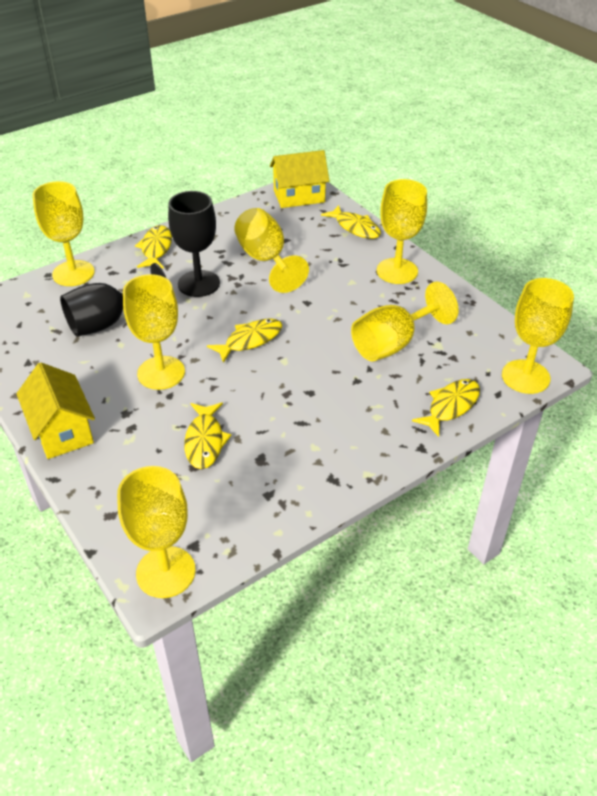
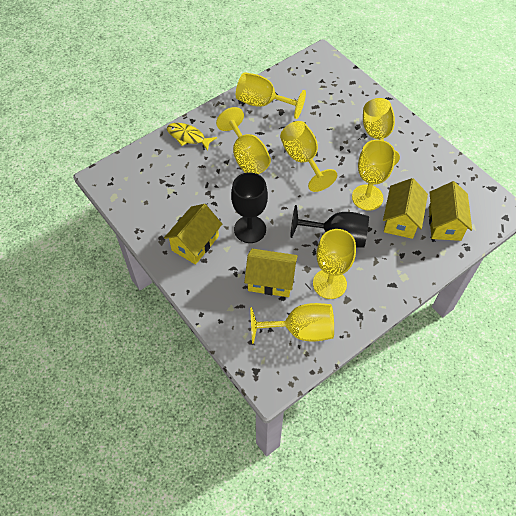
yellow fish: 5 -> 1
yellow house: 2 -> 4

